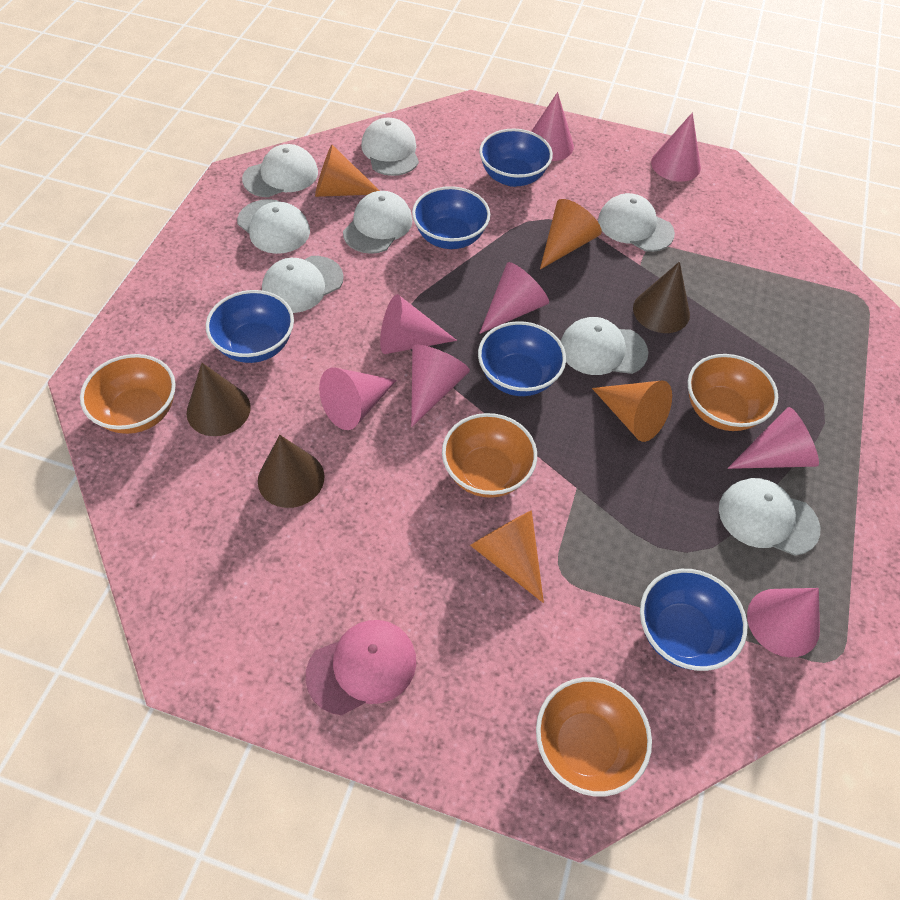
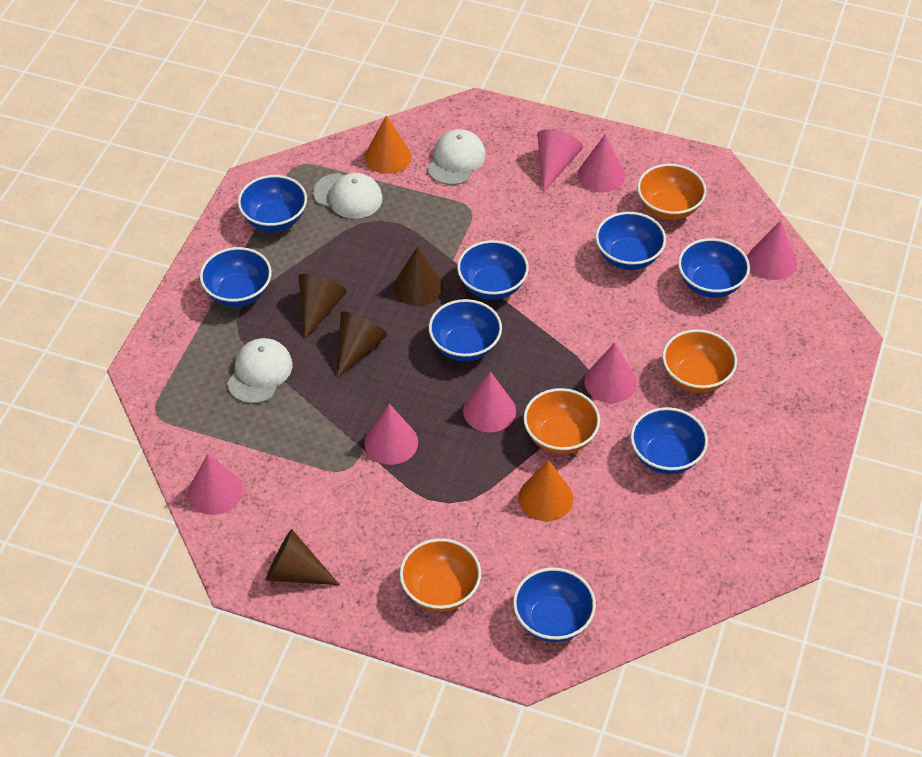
blue bowl: 5 -> 8
brown cone: 3 -> 4
orange cone: 4 -> 2
pink cap: 1 -> 0
pink cone: 8 -> 7
white cap: 8 -> 3

